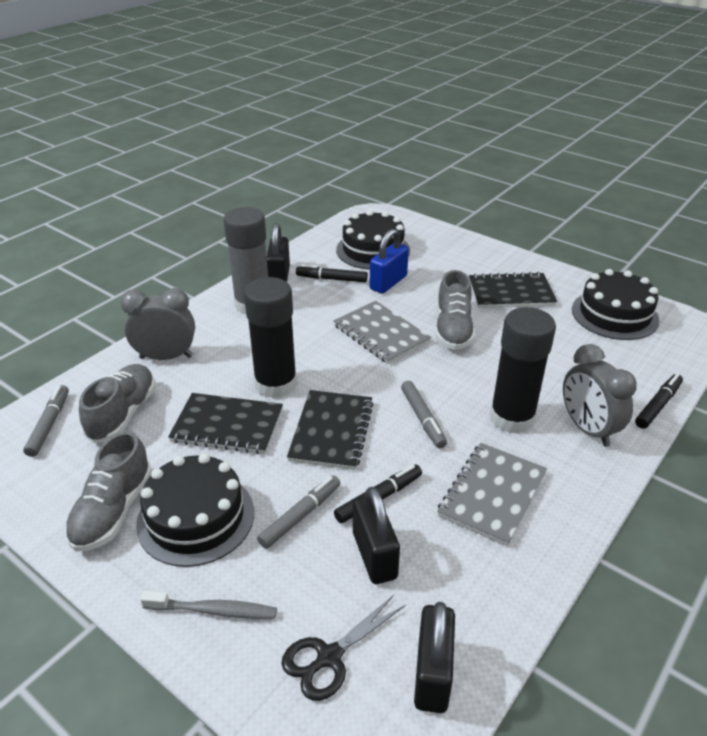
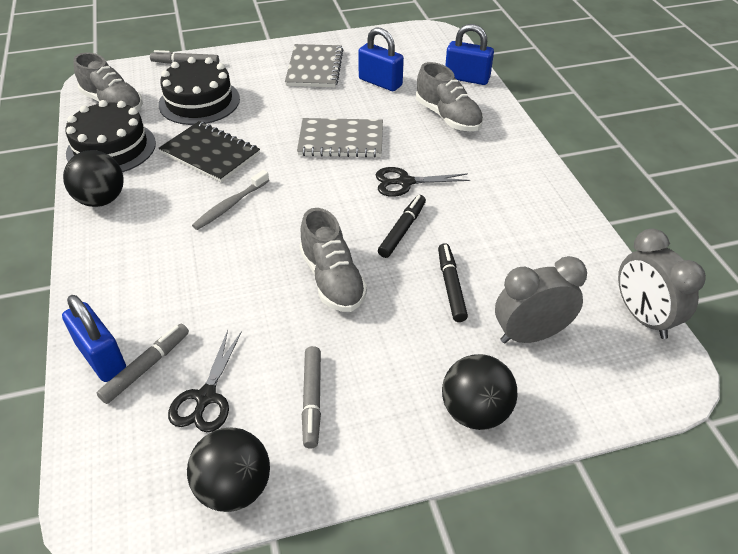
black ball: 0 -> 3
black cake: 3 -> 2
black glue stick: 2 -> 0
black marker: 3 -> 2
black notebook: 3 -> 1
black padlock: 3 -> 0
black scissors: 1 -> 2
blue padlock: 1 -> 3
grey glue stick: 1 -> 0

